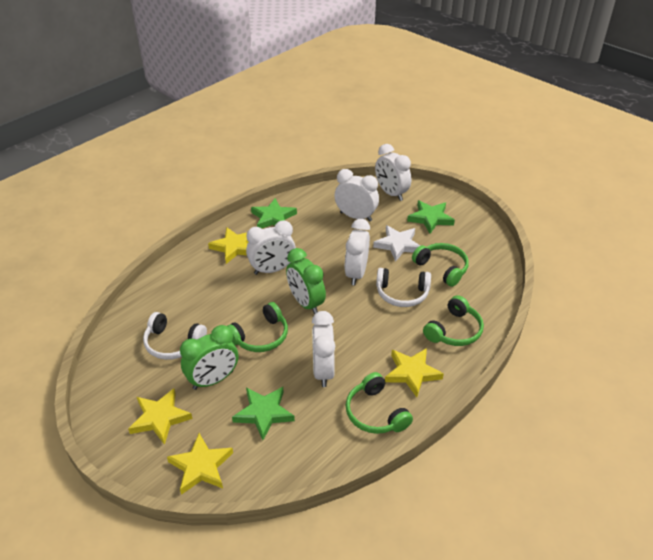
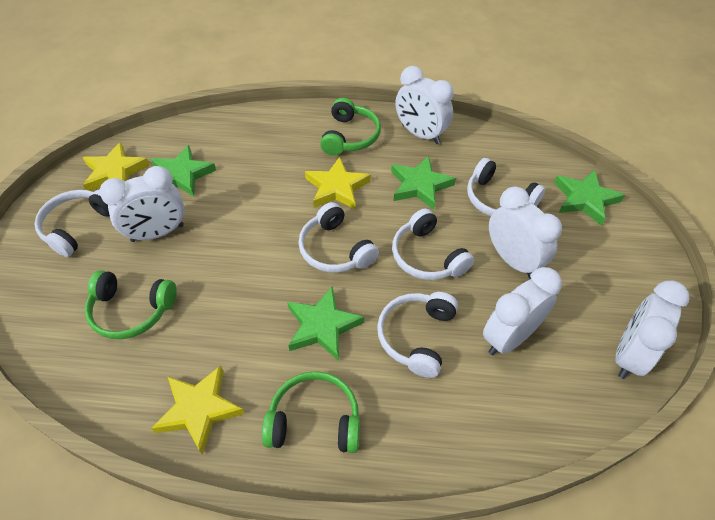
green clock: 2 -> 0
green headphones: 4 -> 3
green star: 3 -> 4
white headphones: 2 -> 5
white star: 1 -> 0
yellow star: 4 -> 3

